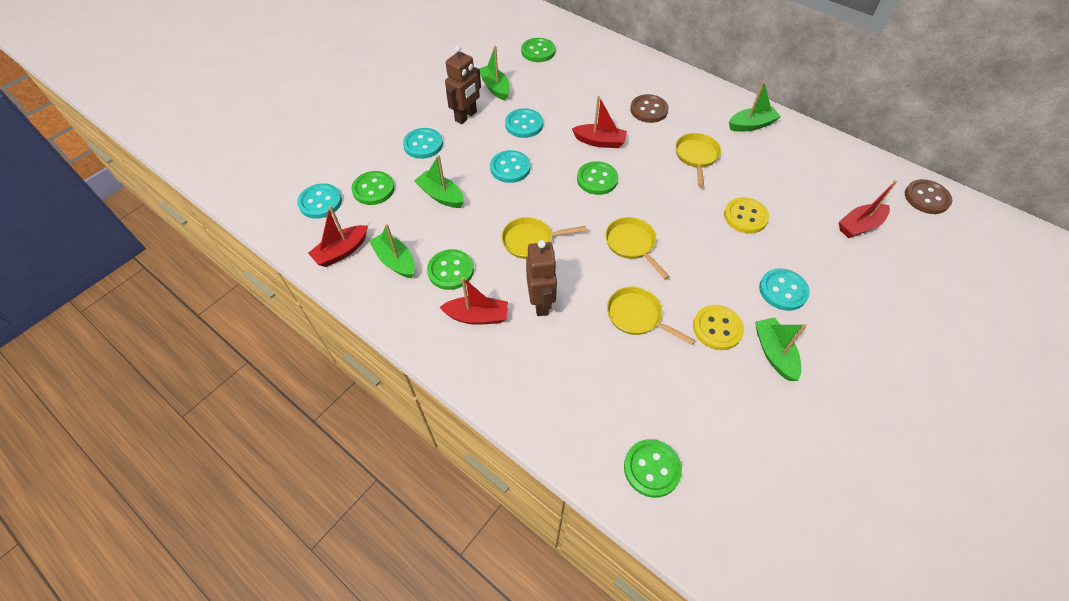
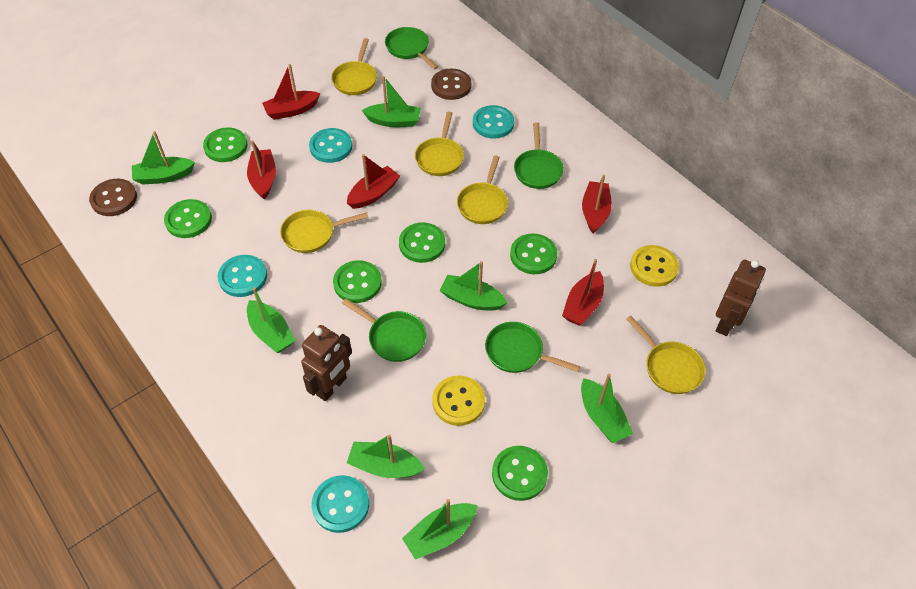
green boat: 5 -> 7
green button: 5 -> 6
green pan: 0 -> 4
red boat: 4 -> 5
turquoise button: 5 -> 4
yellow pan: 4 -> 5

